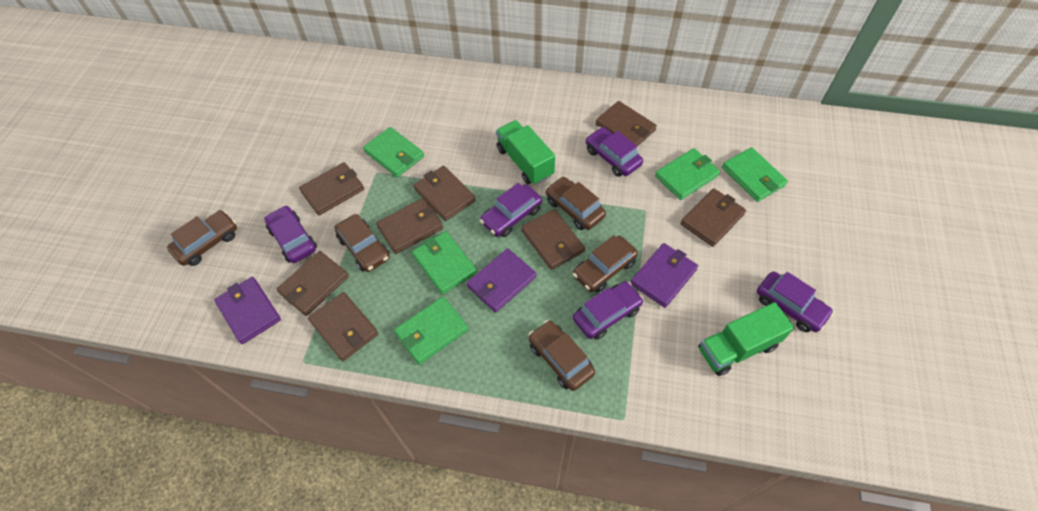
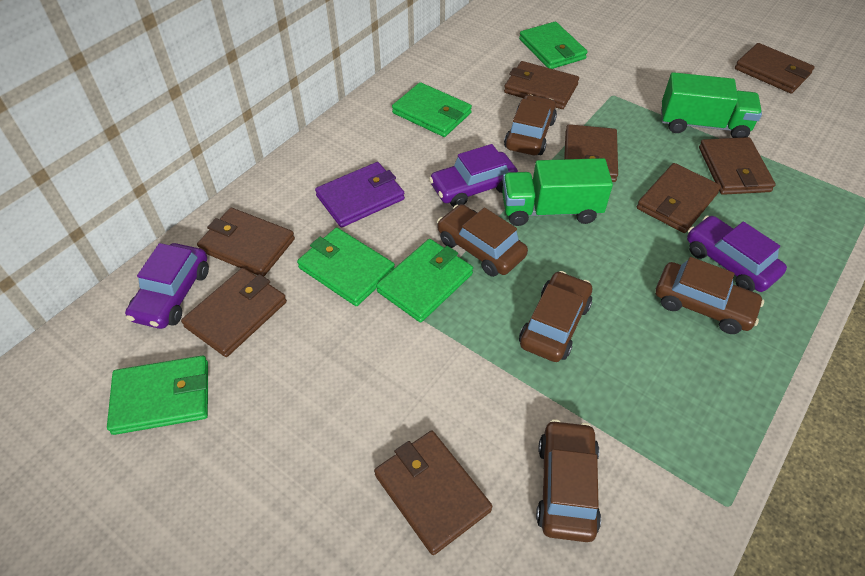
purple car: 5 -> 3
purple wallet: 3 -> 1

